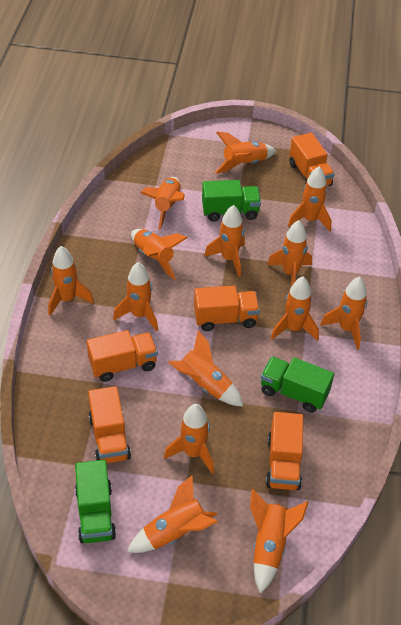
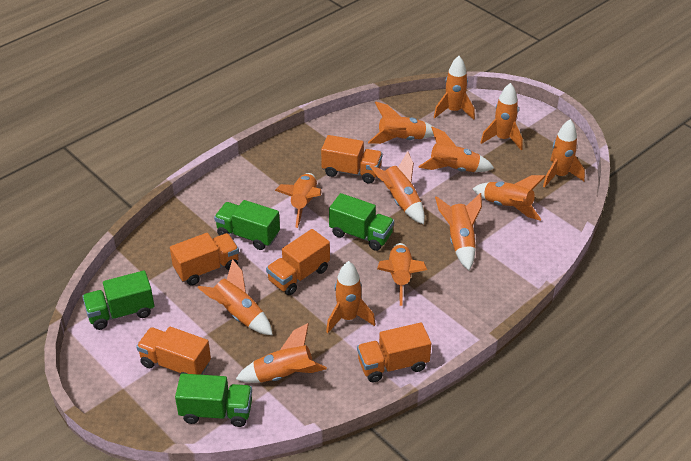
green truck: 3 -> 4
orange rocket: 14 -> 13

